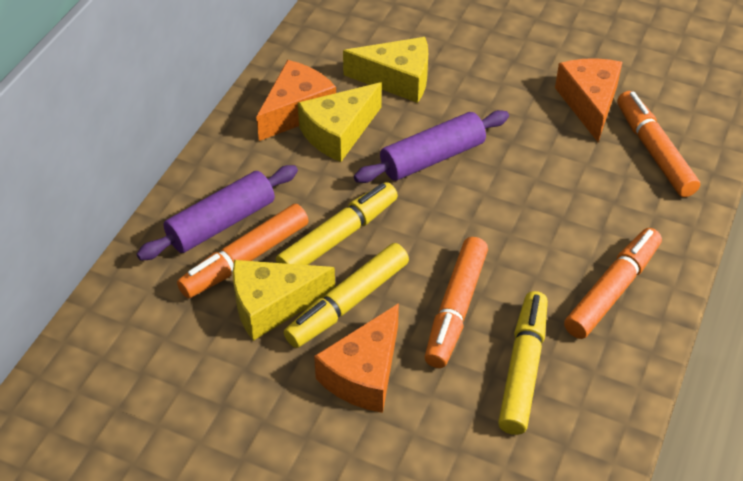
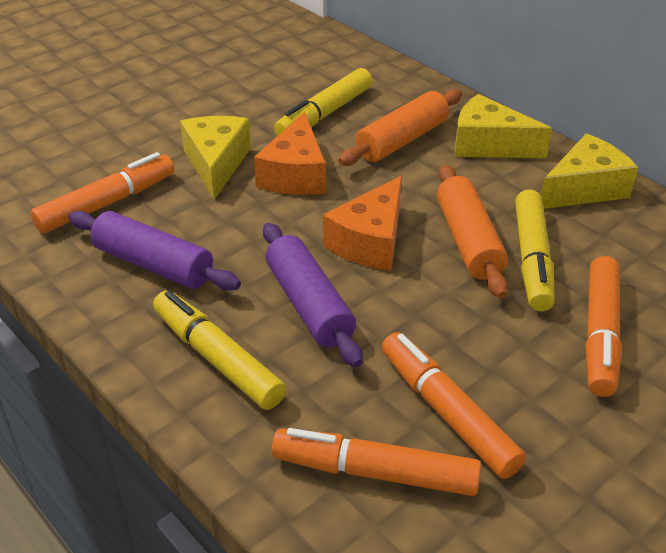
orange cheese: 3 -> 2
orange rolling pin: 0 -> 2

